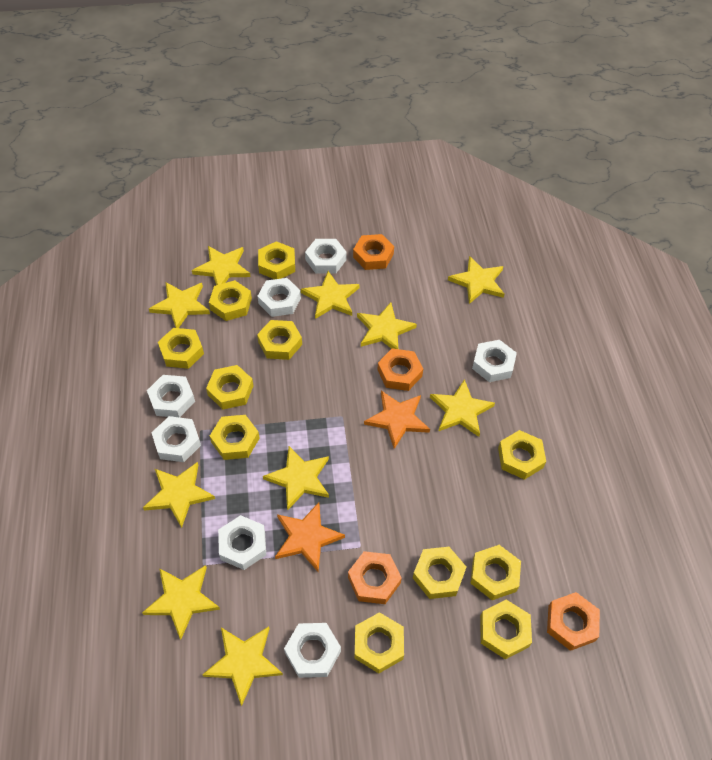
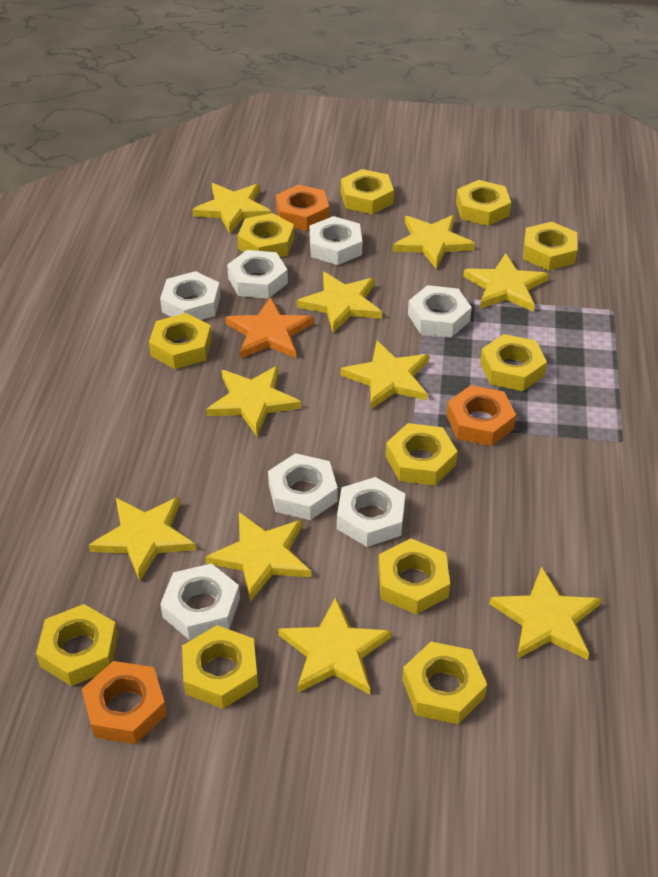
orange nut: 4 -> 3
orange star: 2 -> 1

